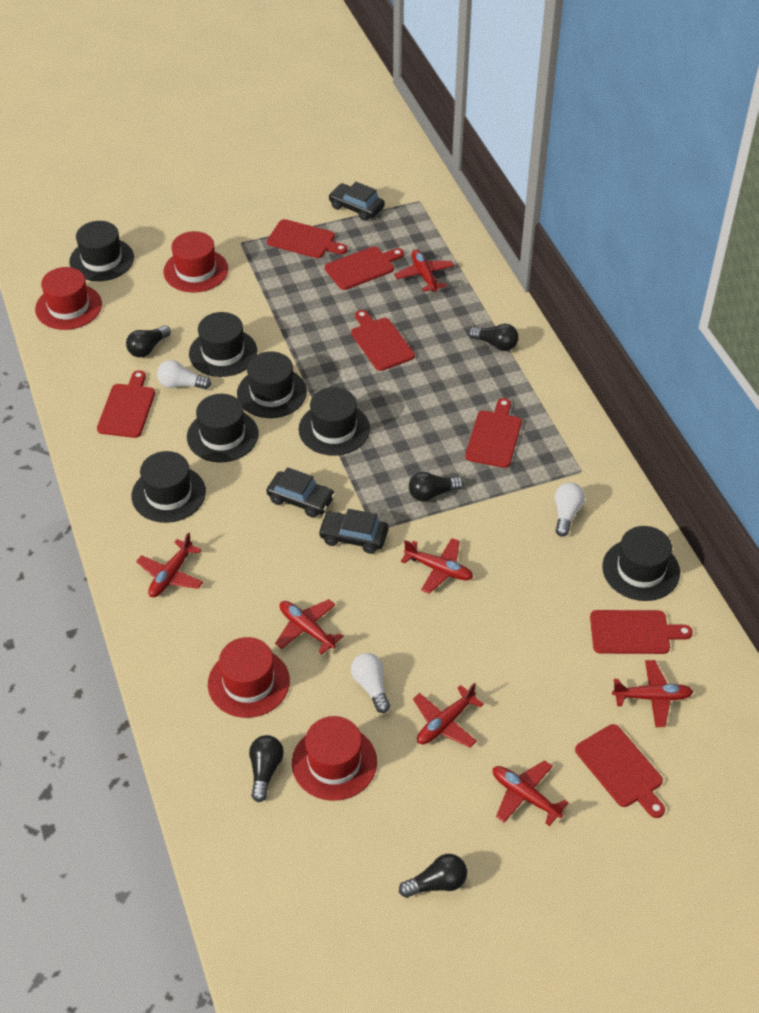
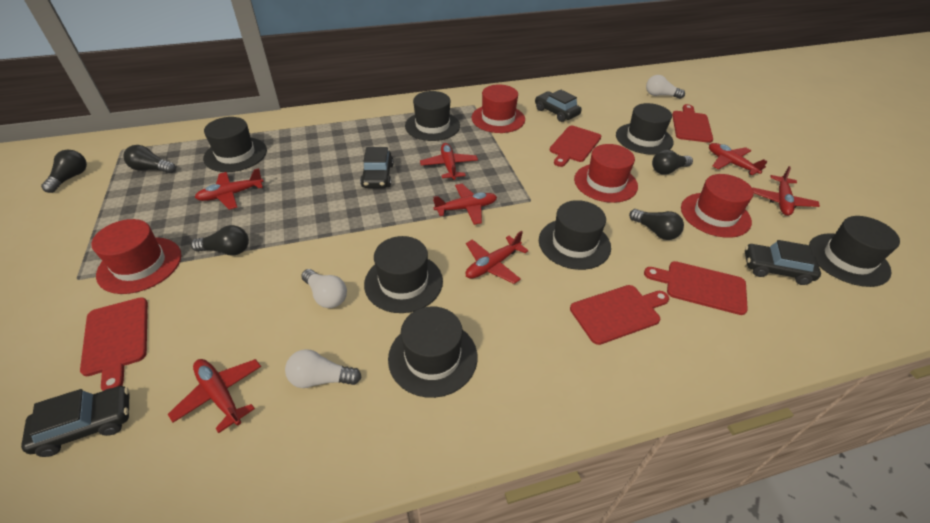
black car: 3 -> 4
red cutting board: 7 -> 5

